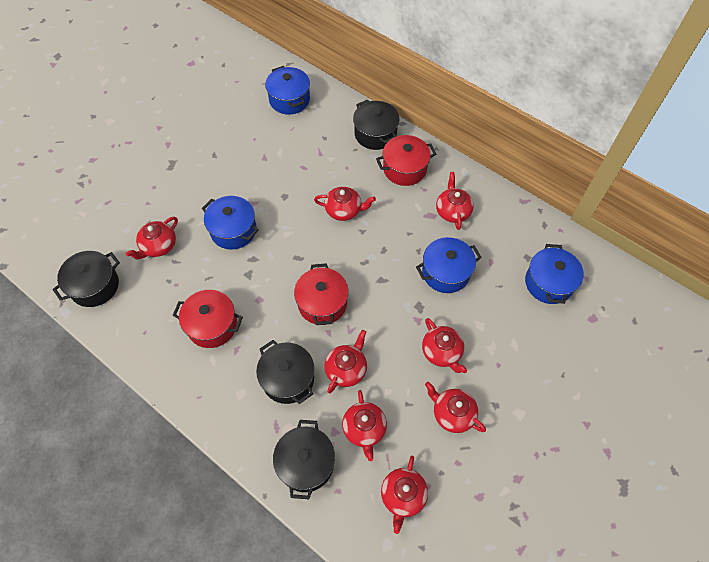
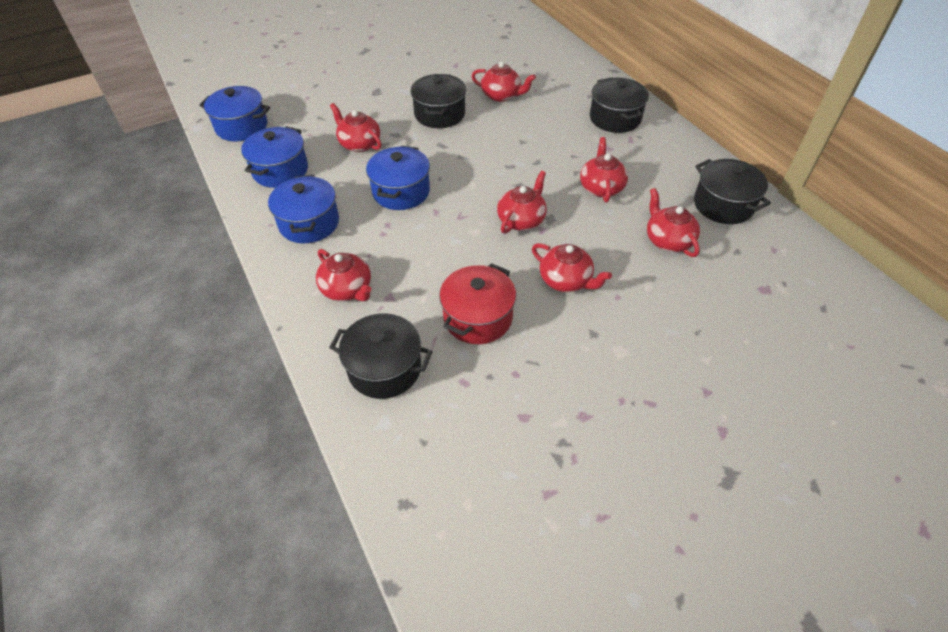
red pot: 3 -> 1
red teapot: 8 -> 7

